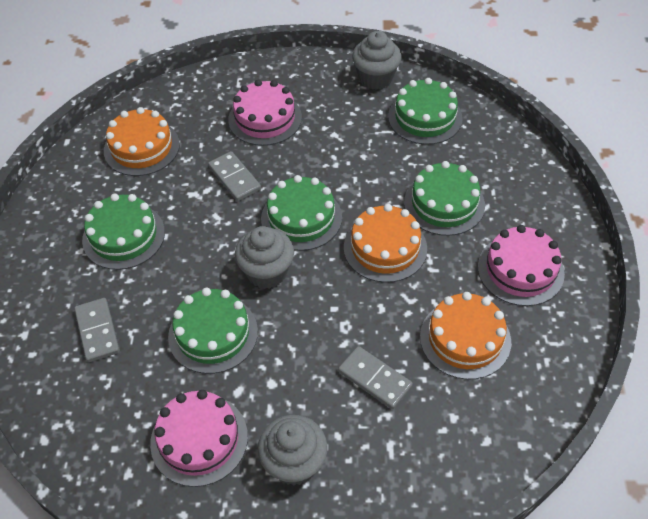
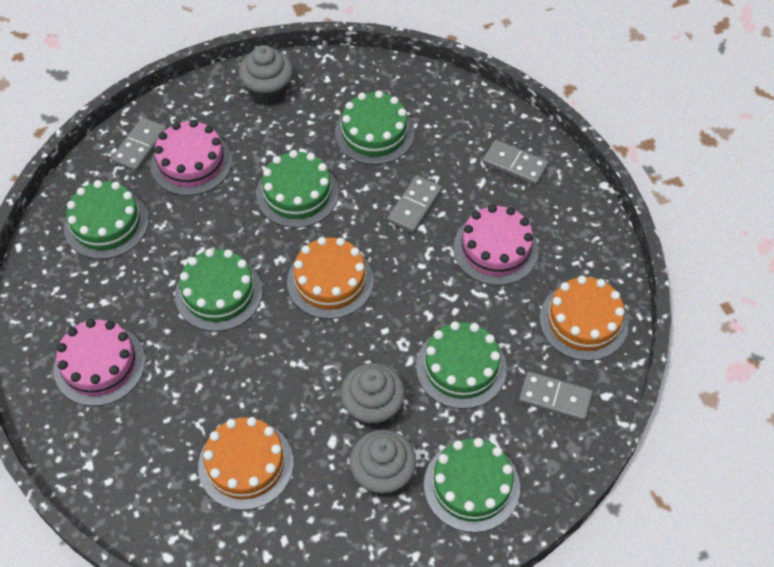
green cake: 5 -> 6
grey domino: 3 -> 4

